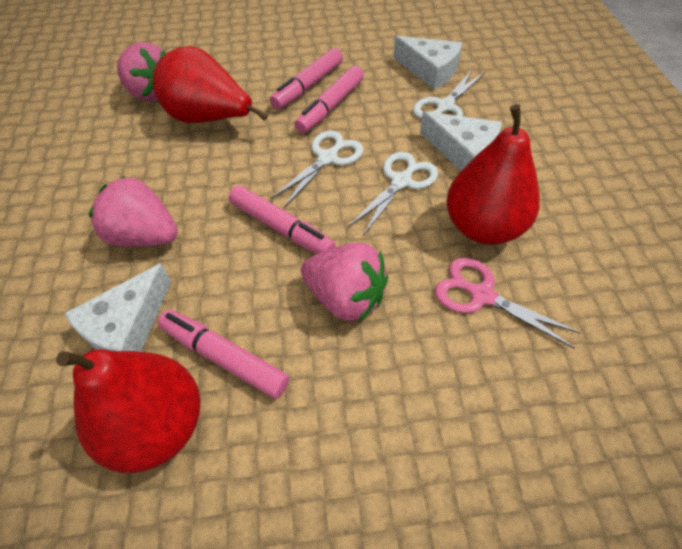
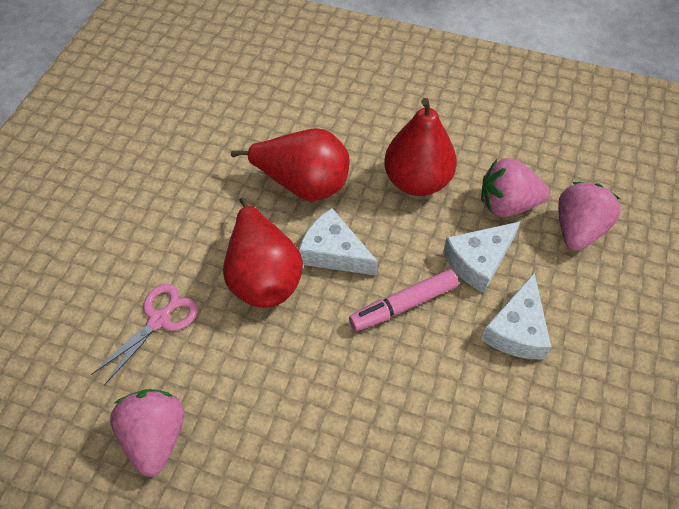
pink marker: 4 -> 1
white scissors: 3 -> 0

